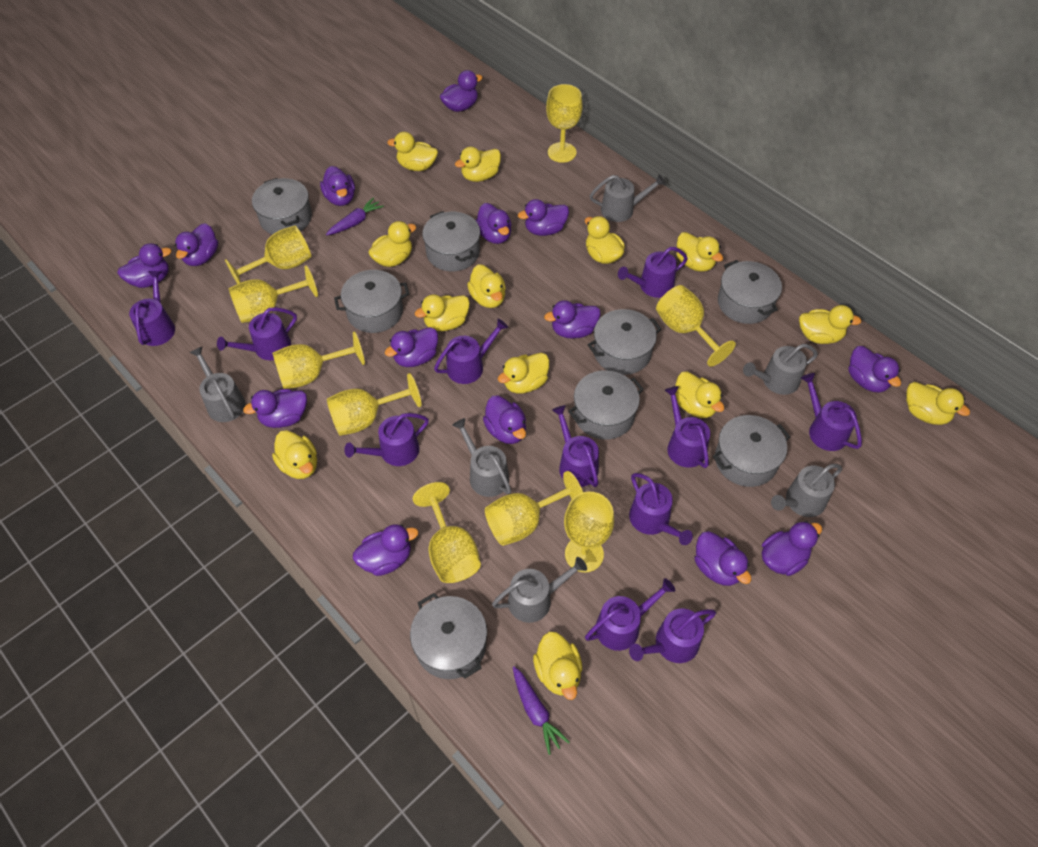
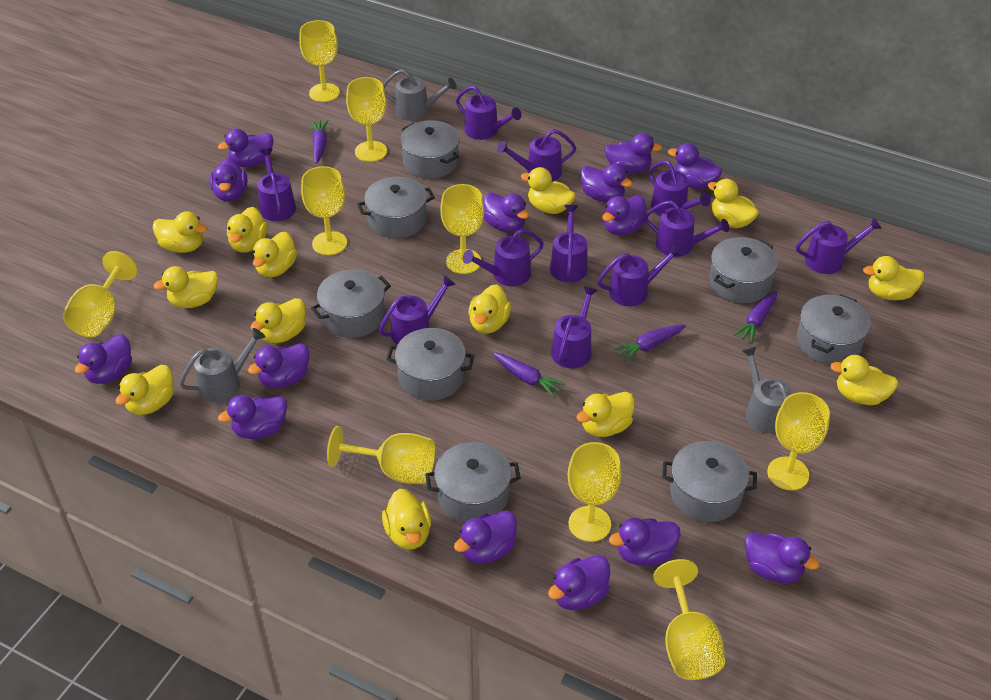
grey watering can: 6 -> 3
purple carrot: 2 -> 4

